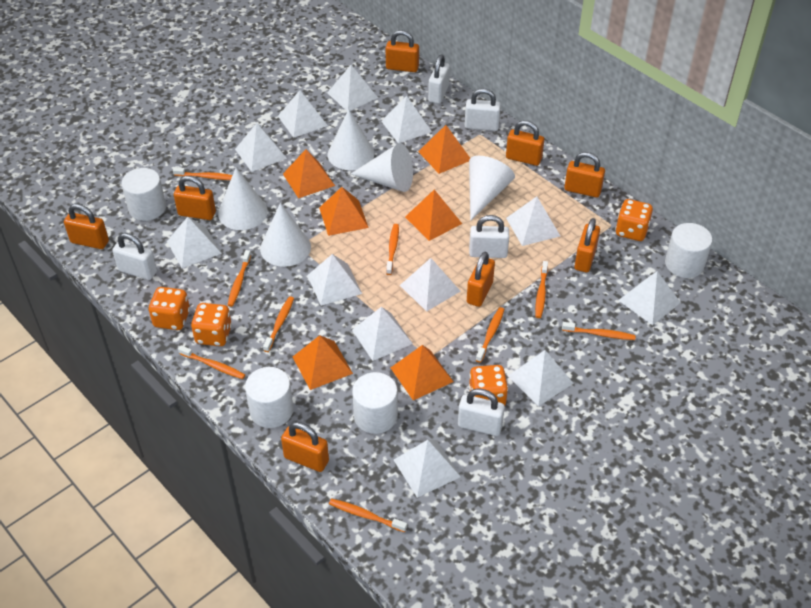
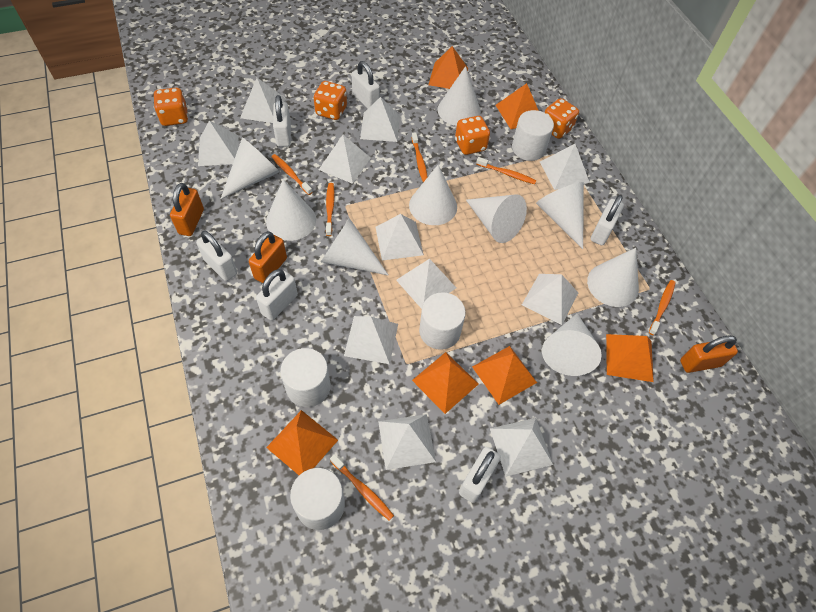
orange padlock: 8 -> 3
orange toothbrush: 9 -> 6
white cone: 5 -> 9
white padlock: 5 -> 6
white pyramid: 12 -> 11

